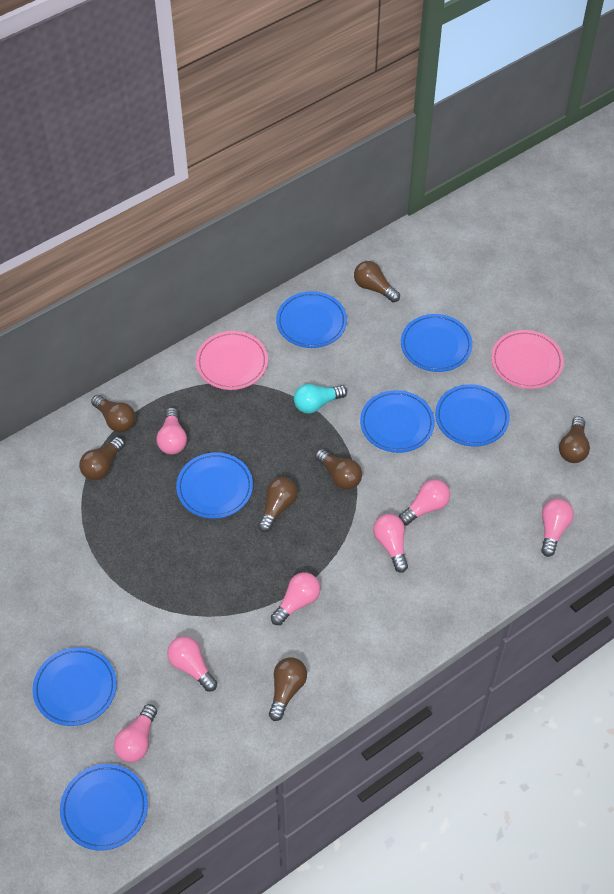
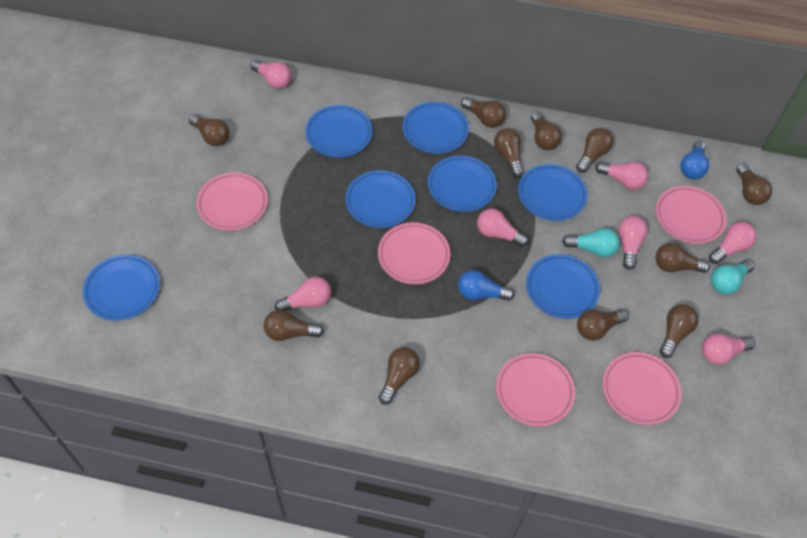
blue light bulb: 0 -> 2
brown light bulb: 7 -> 11
pink plate: 2 -> 5
turquoise light bulb: 1 -> 2

